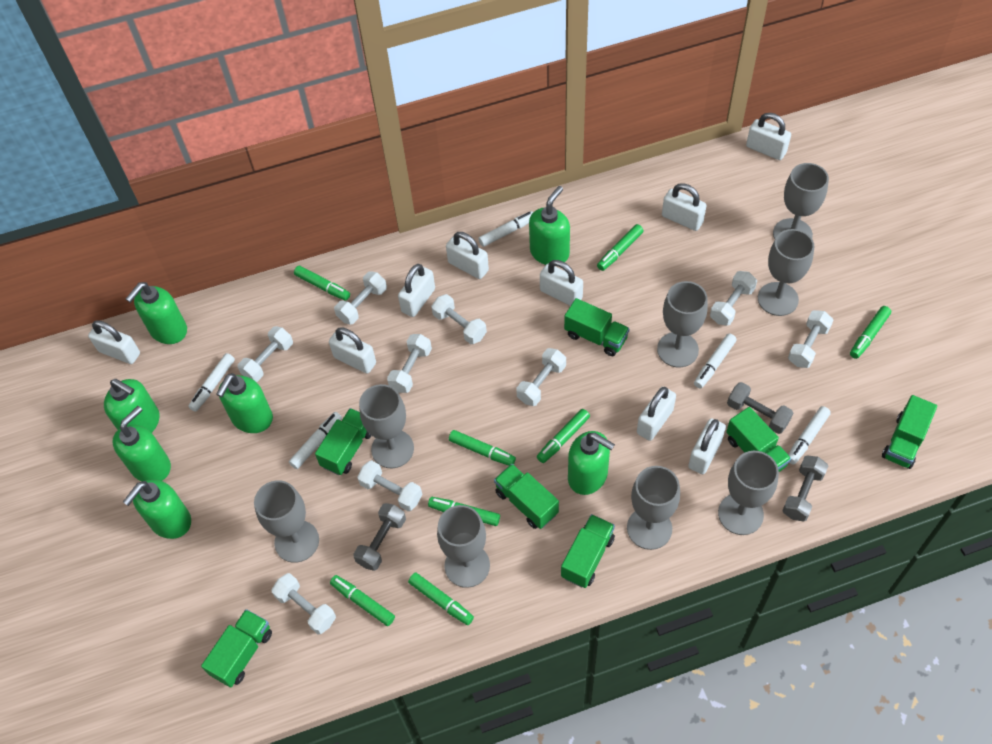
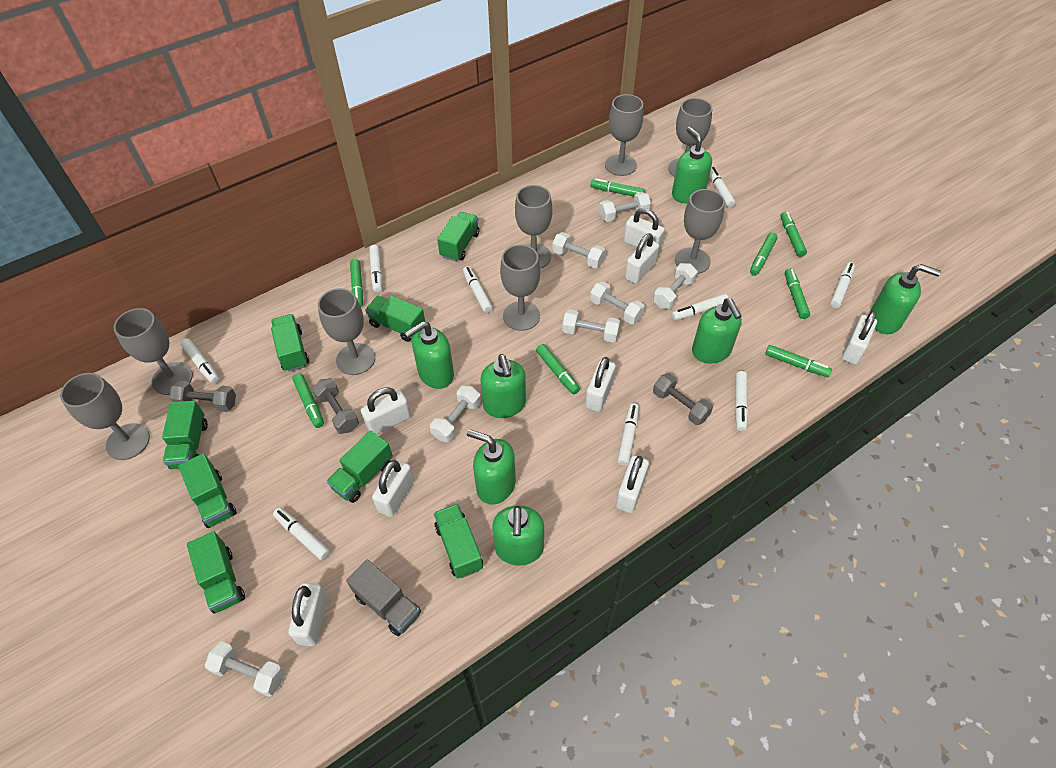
green truck: 7 -> 8
grey truck: 0 -> 1
white dumbbell: 9 -> 7
white marker: 5 -> 9
white padlock: 9 -> 8

